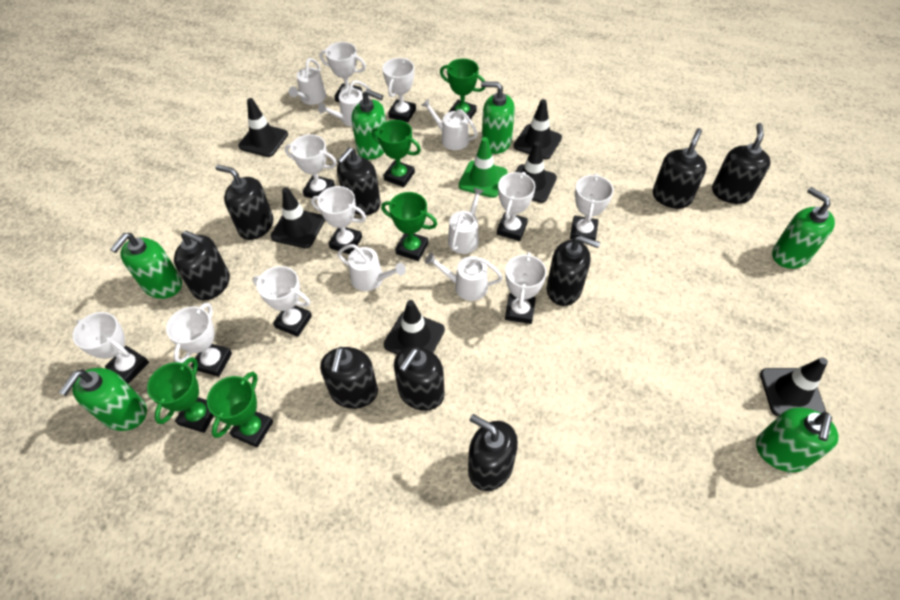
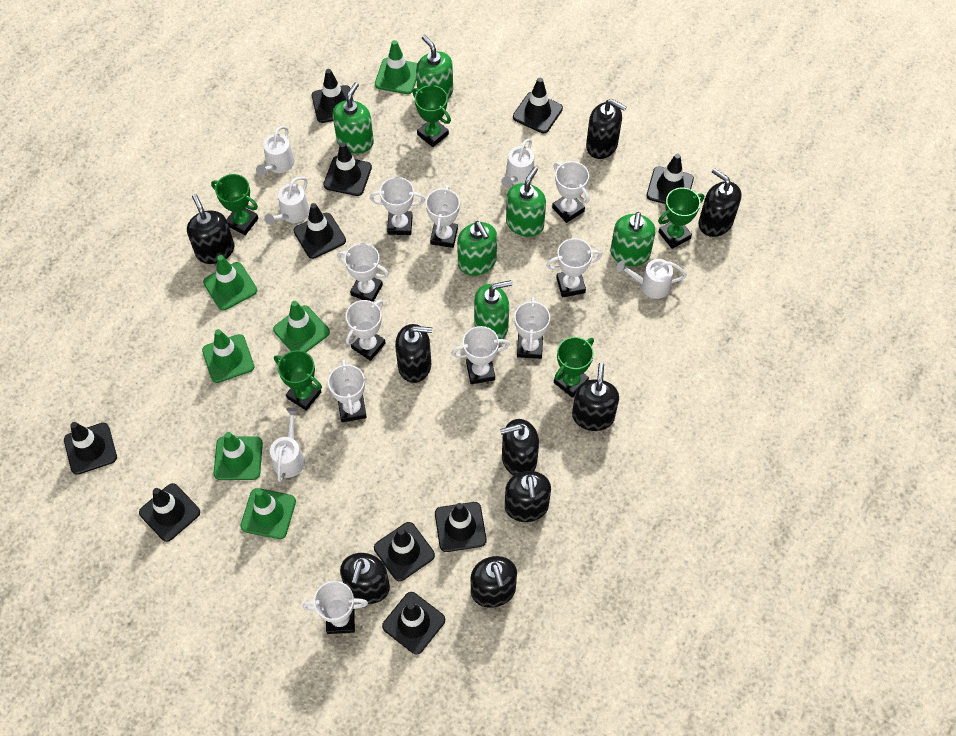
black traffic cone: 6 -> 10
green traffic cone: 1 -> 6
white watering can: 6 -> 5

